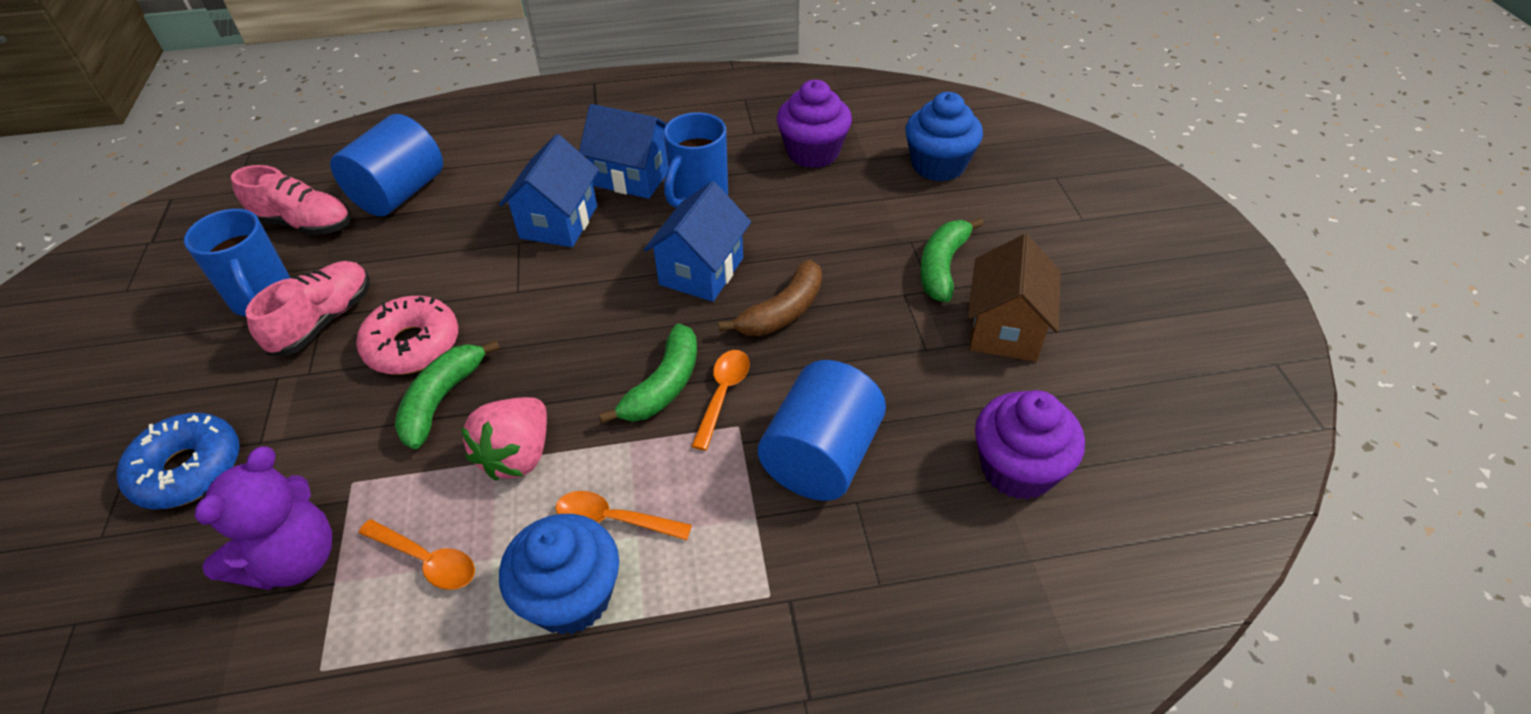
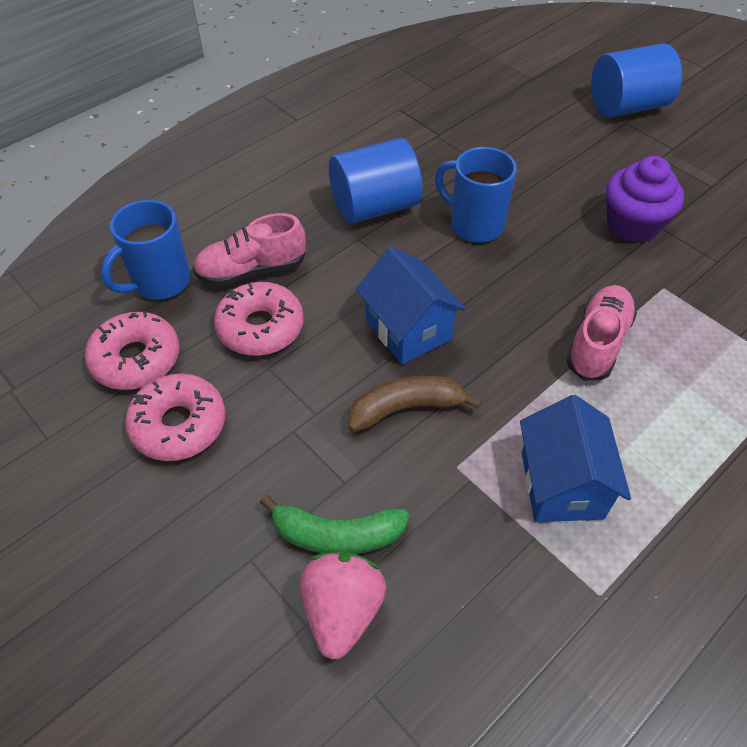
blue cupcake: 2 -> 0
blue donut: 1 -> 0
blue house: 3 -> 2
brown house: 1 -> 0
green banana: 3 -> 1
orange spoon: 3 -> 0
pink donut: 1 -> 3
purple cupcake: 2 -> 1
purple teddy bear: 1 -> 0

